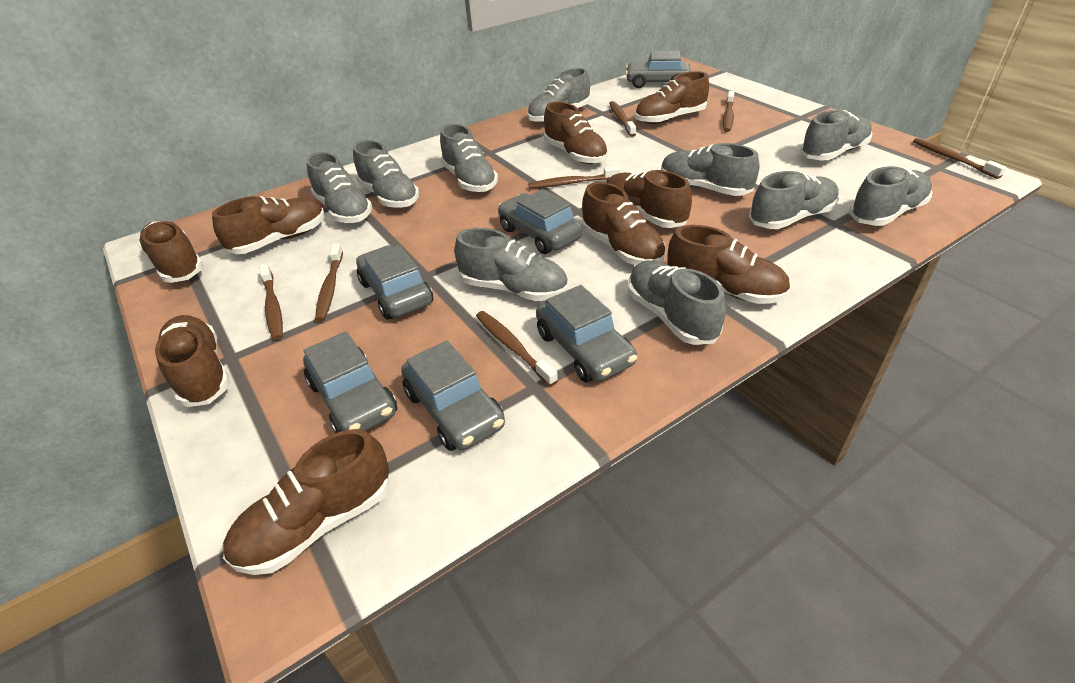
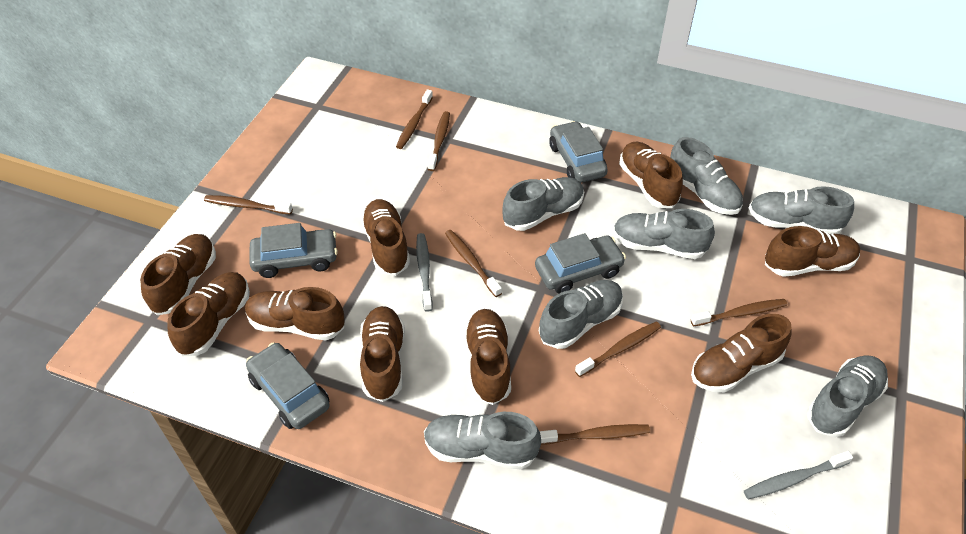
grey car: 6 -> 4
grey shoe: 10 -> 7
grey toothbrush: 0 -> 2

